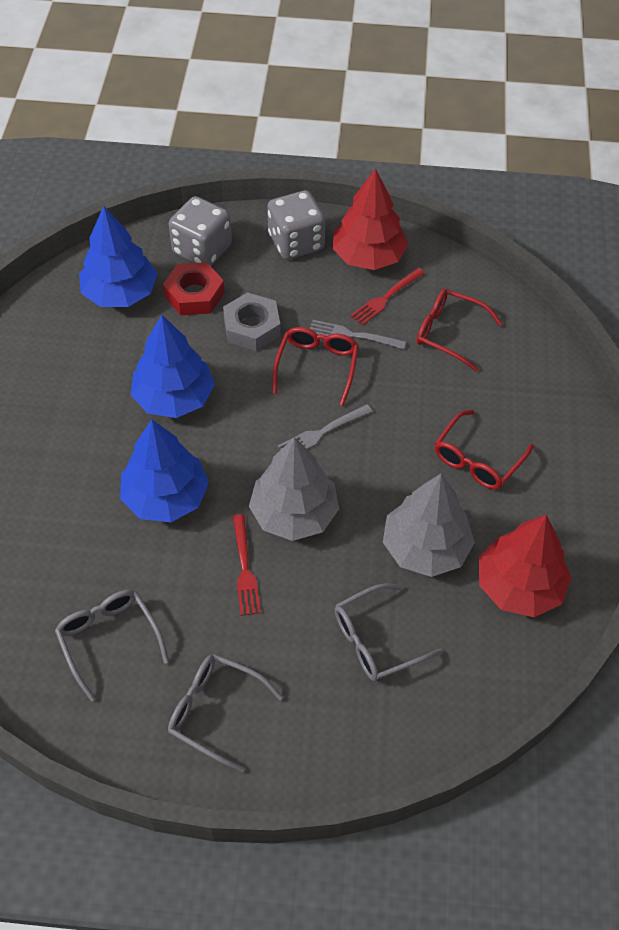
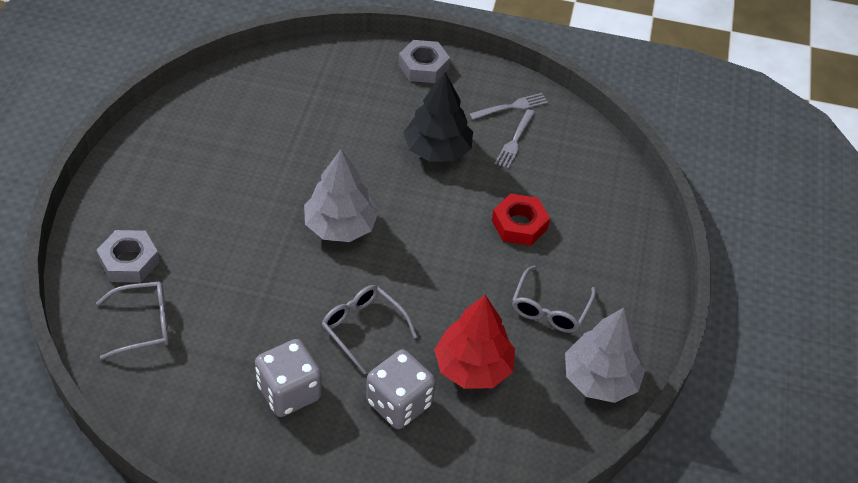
black tree: 0 -> 1
blue tree: 3 -> 0
grey nut: 1 -> 2
red fork: 2 -> 0
red glasses: 3 -> 0
red tree: 2 -> 1

